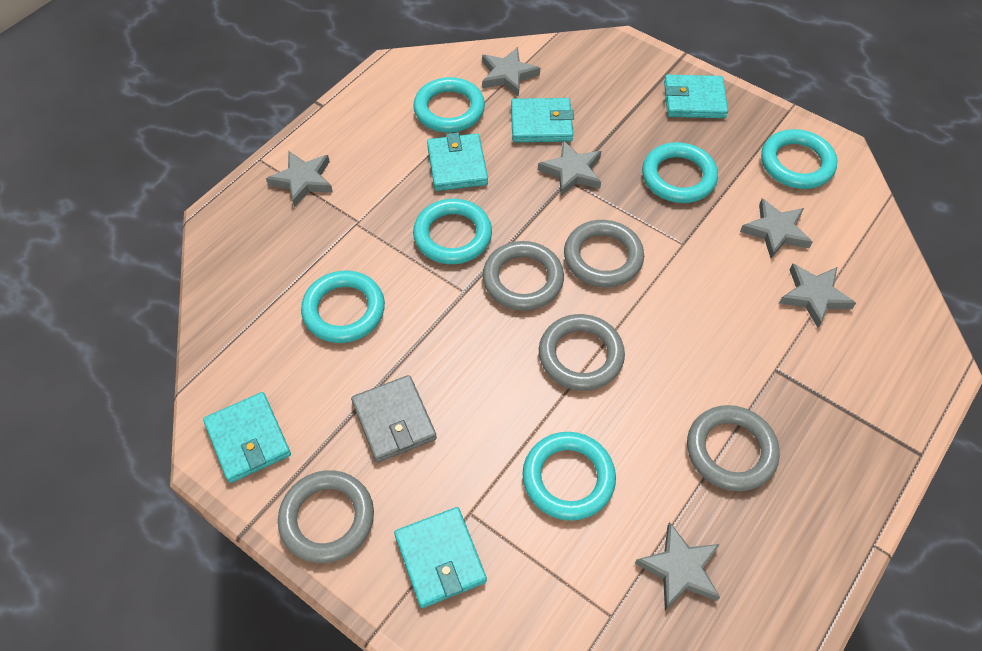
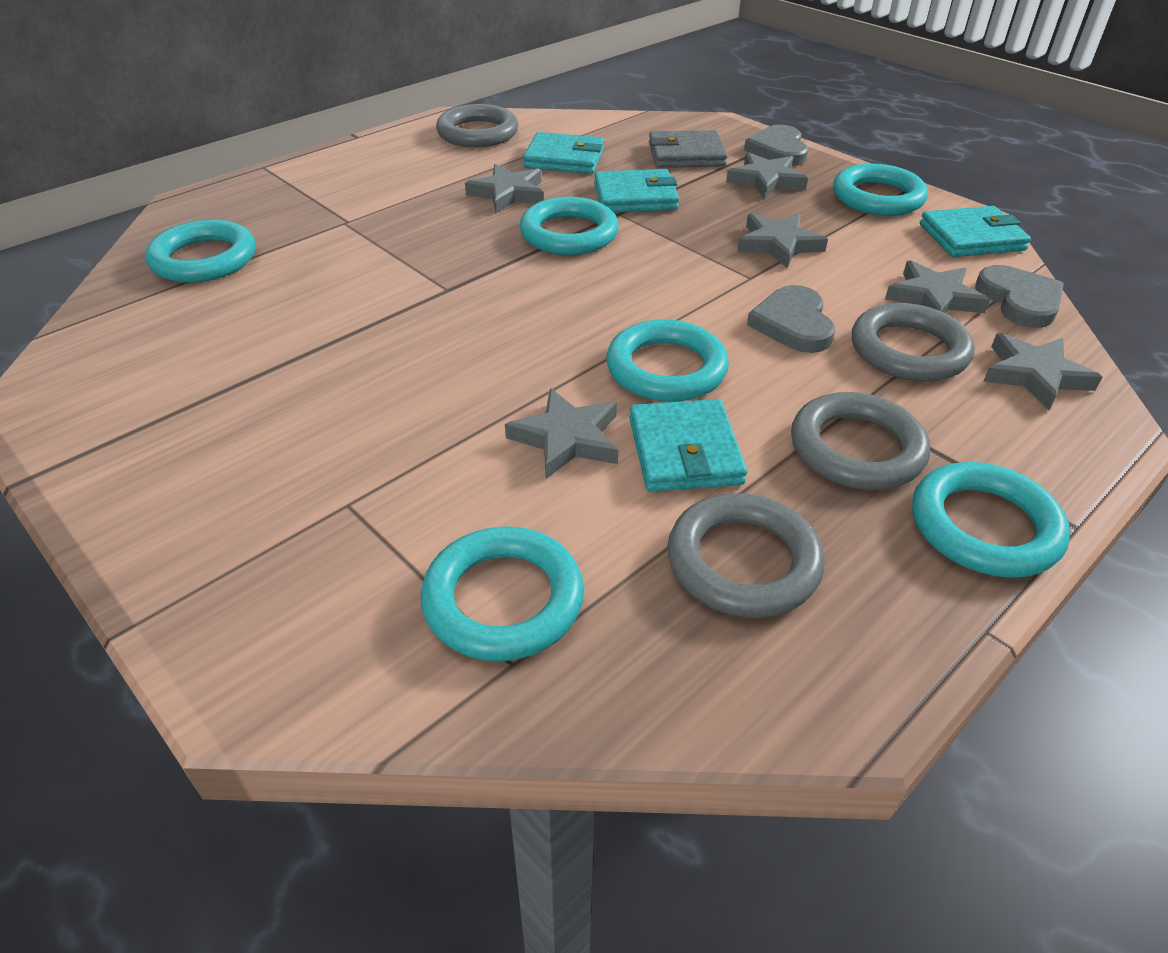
grey heart: 0 -> 3
grey ring: 5 -> 4
turquoise wallet: 5 -> 4

